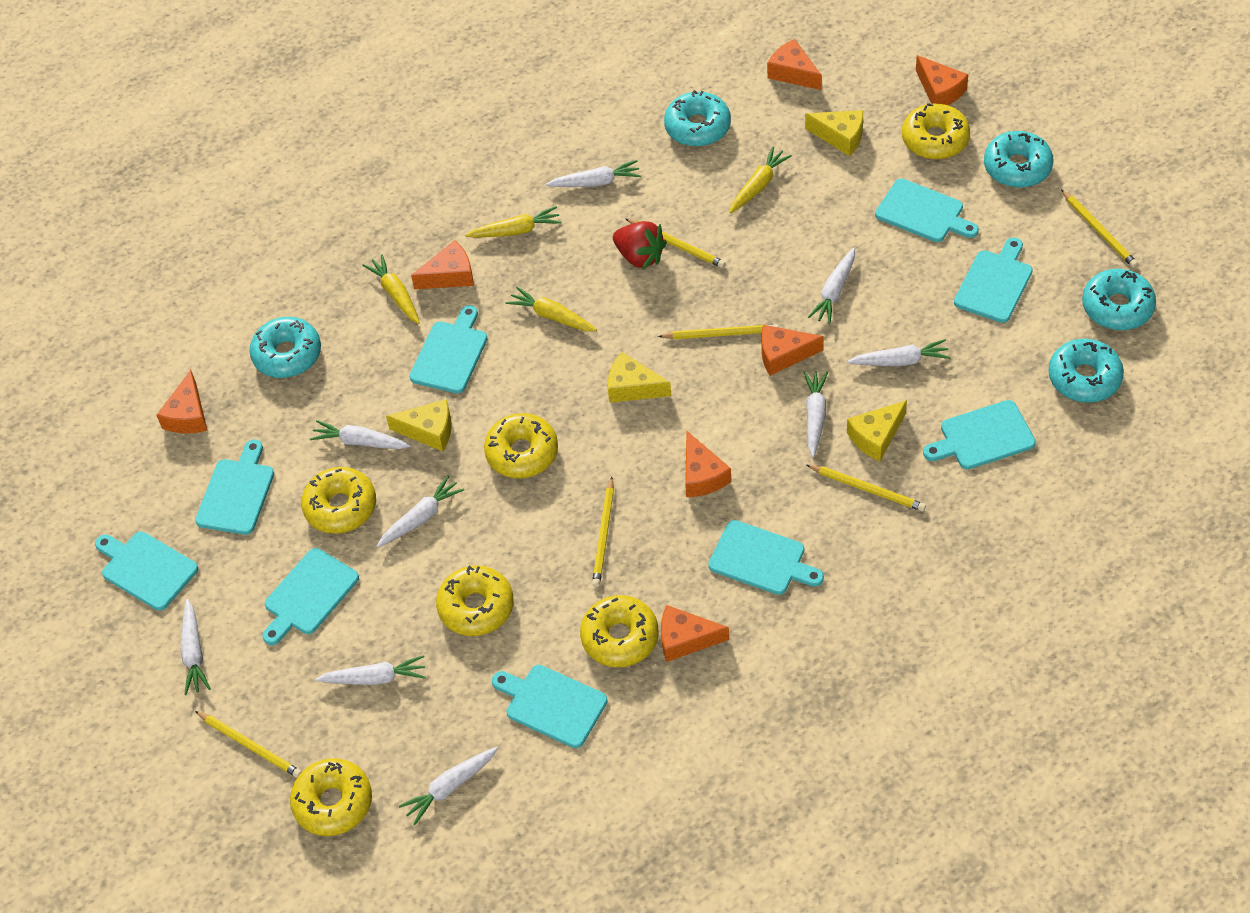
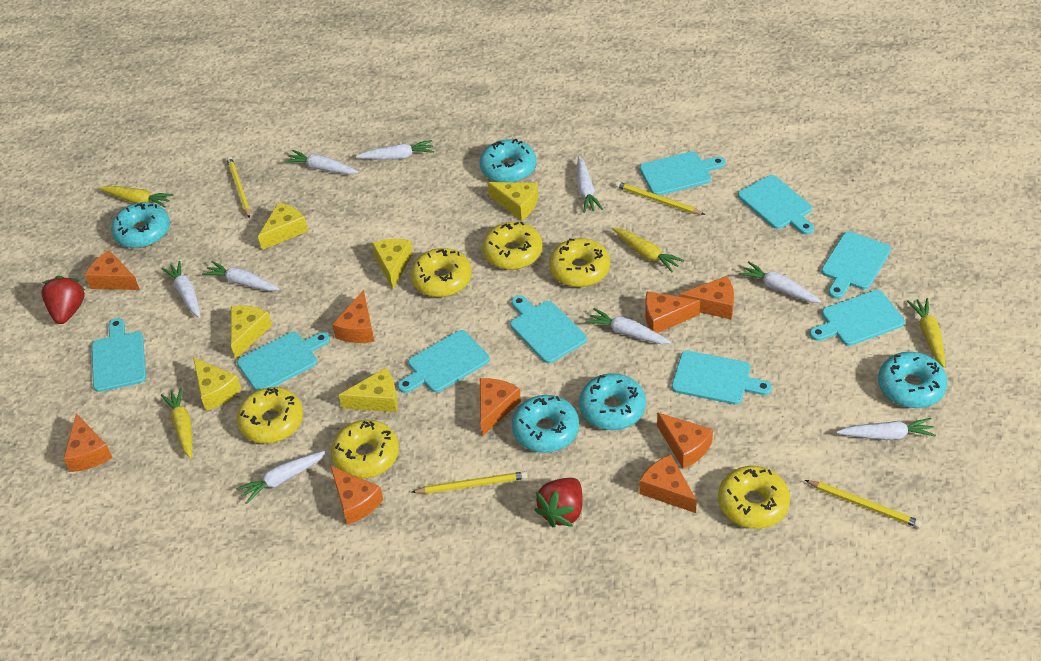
orange cheese: 7 -> 9
red strawberry: 1 -> 2
yellow cheese: 4 -> 6
yellow pencil: 6 -> 4

